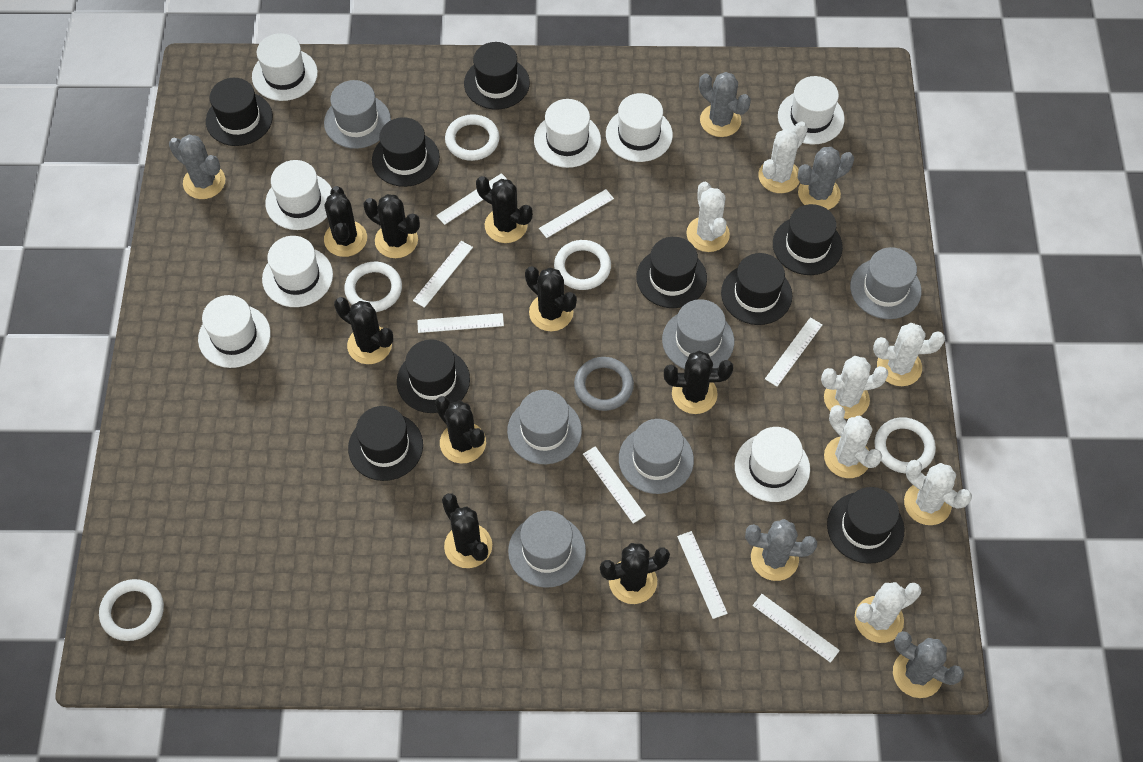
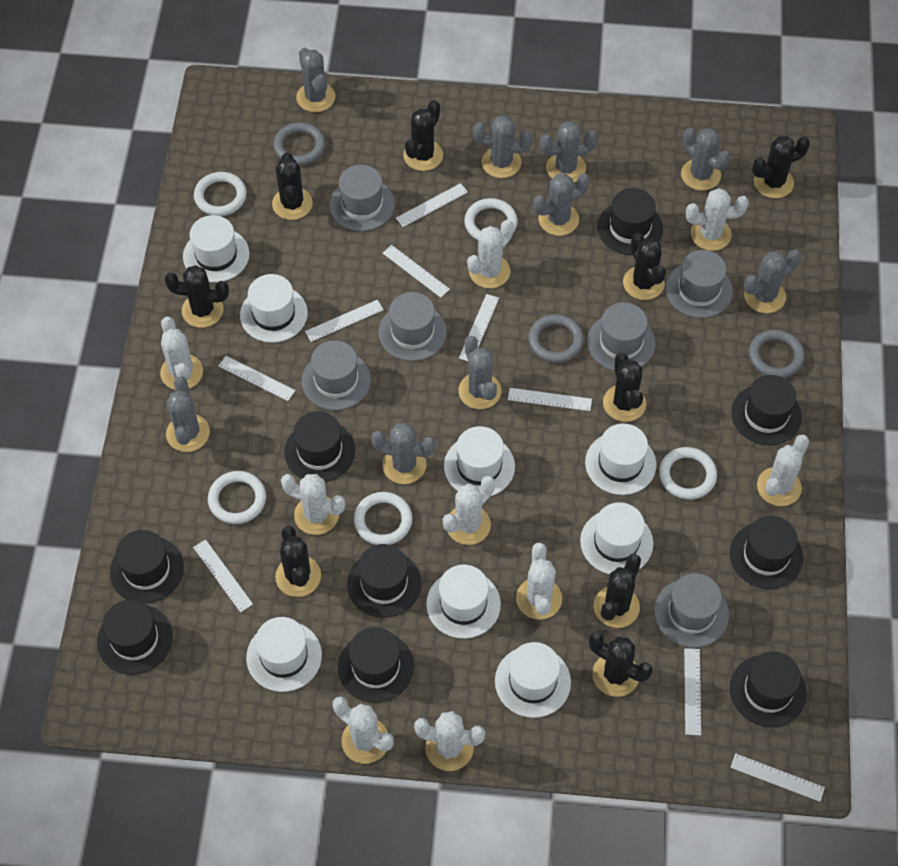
grey cactus: 5 -> 9
grey ring: 1 -> 3
white cactus: 7 -> 9
white ruler: 8 -> 9

